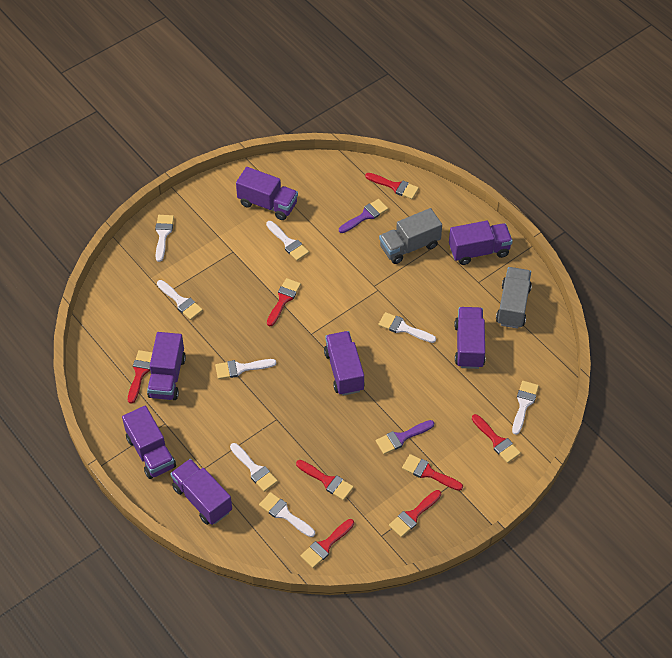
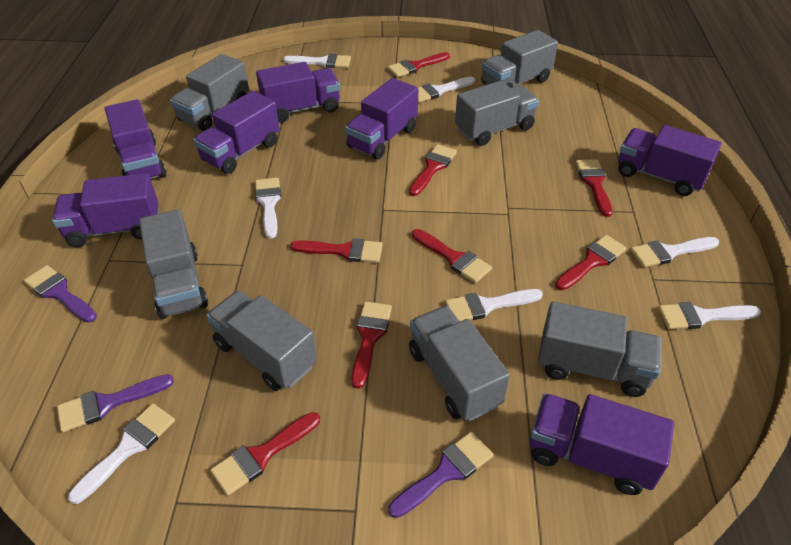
grey truck: 2 -> 7
purple brush: 2 -> 3
white brush: 8 -> 7

